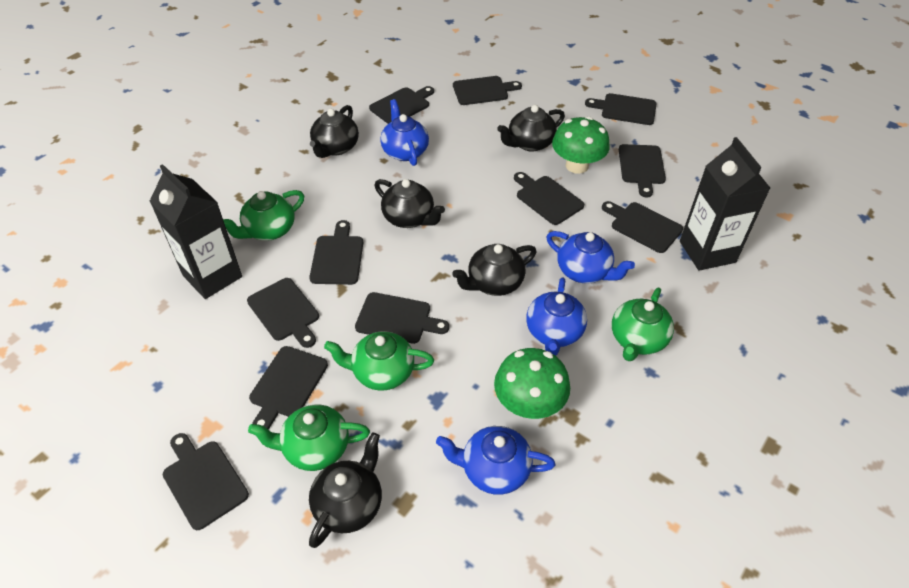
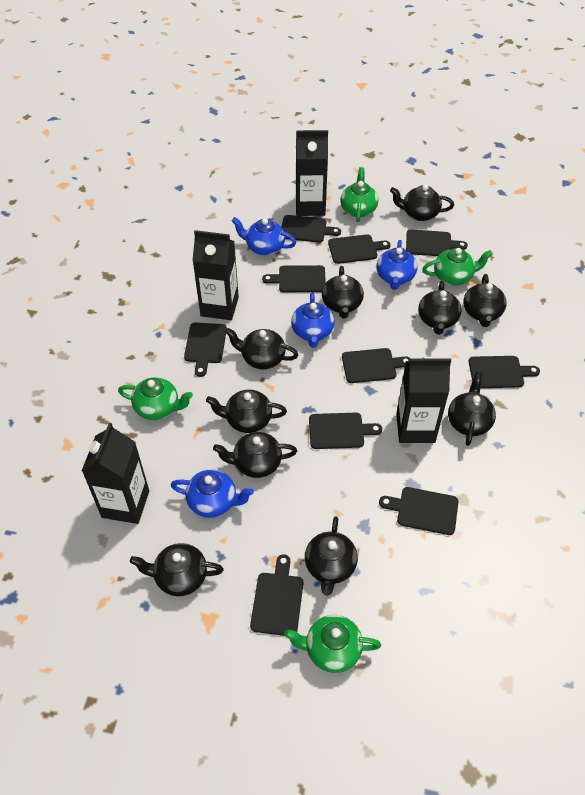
black carton: 2 -> 4
black cutting board: 11 -> 10
black teapot: 5 -> 10
green mushroom: 2 -> 0

